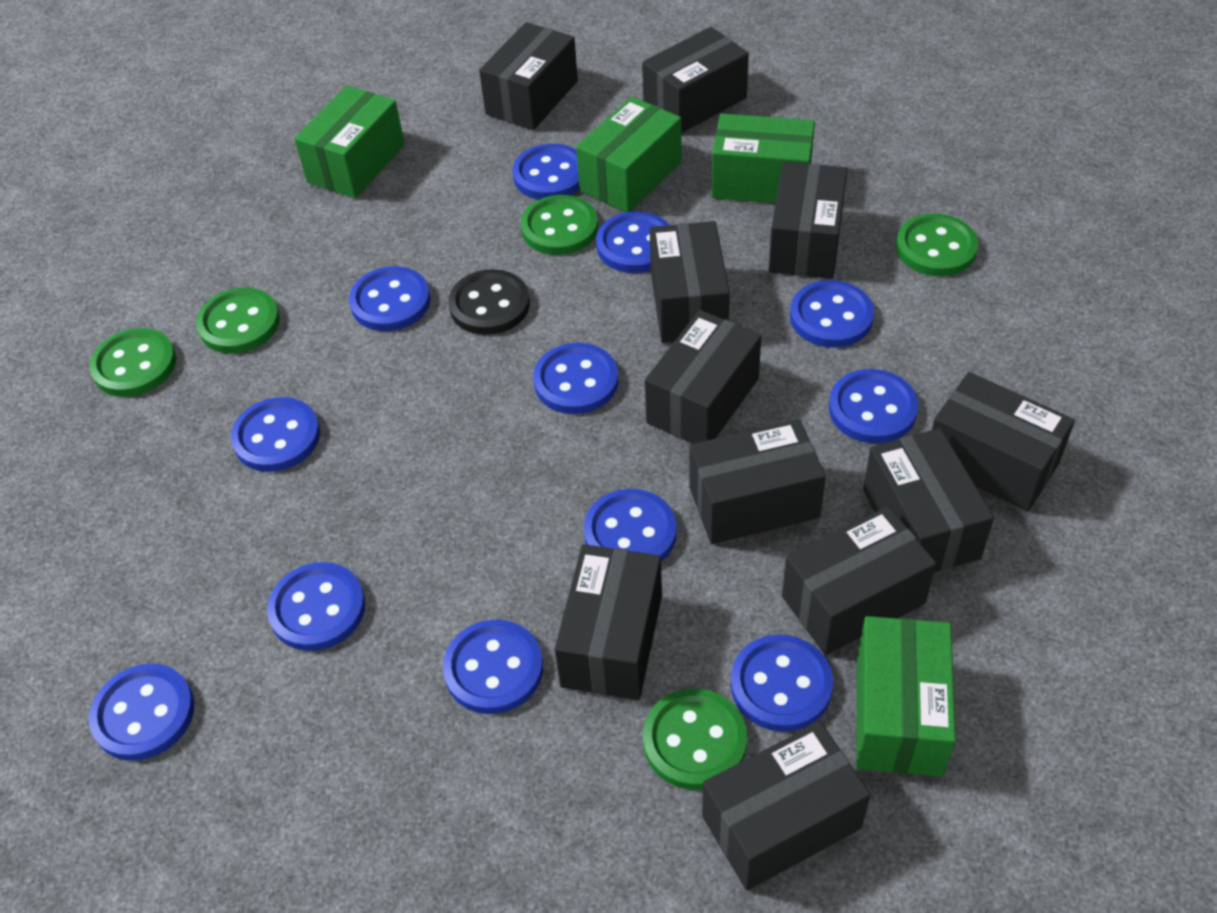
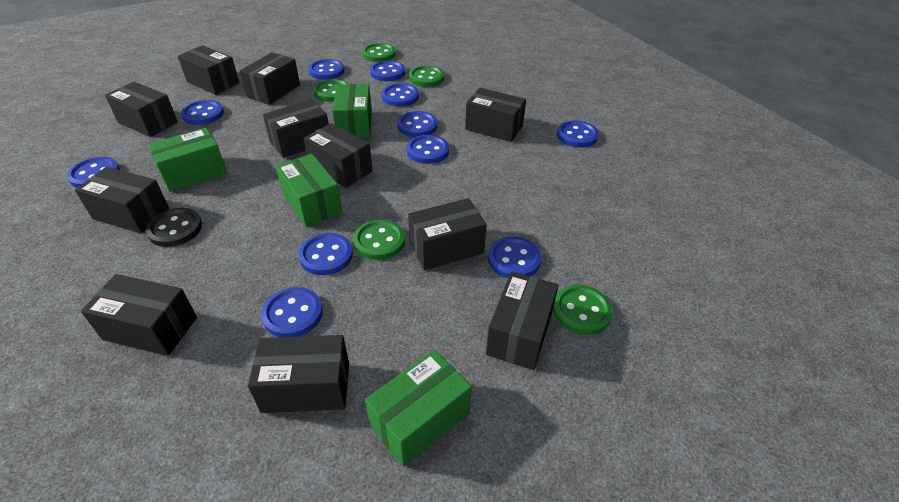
blue button: 12 -> 11

